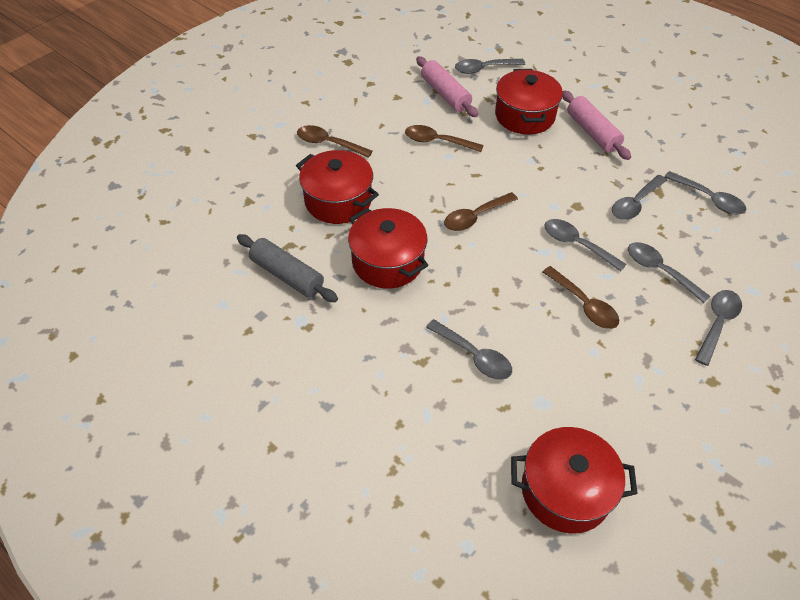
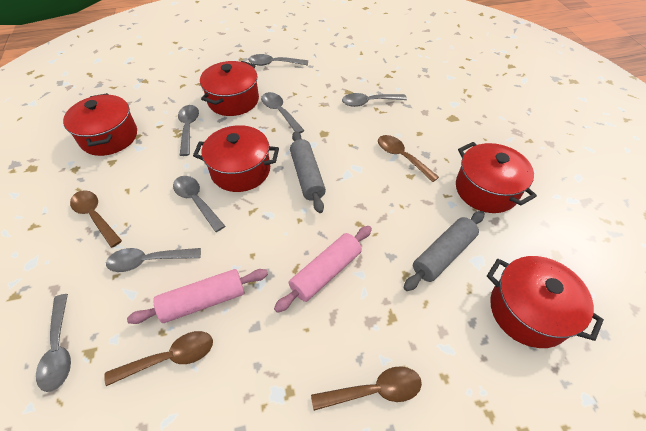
grey rolling pin: 1 -> 2
red pot: 4 -> 5

